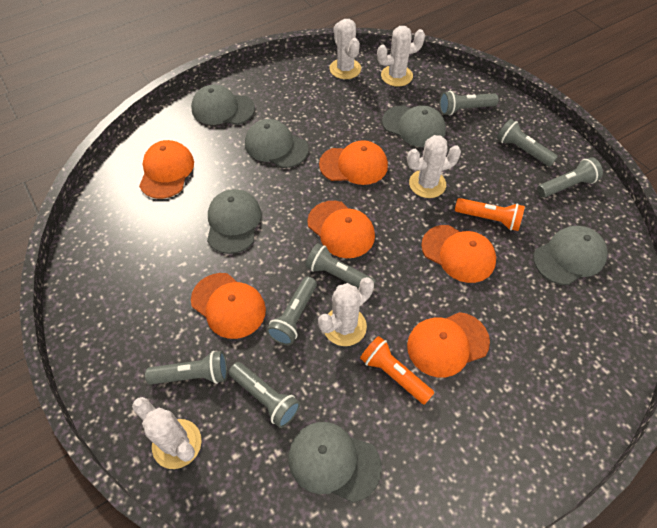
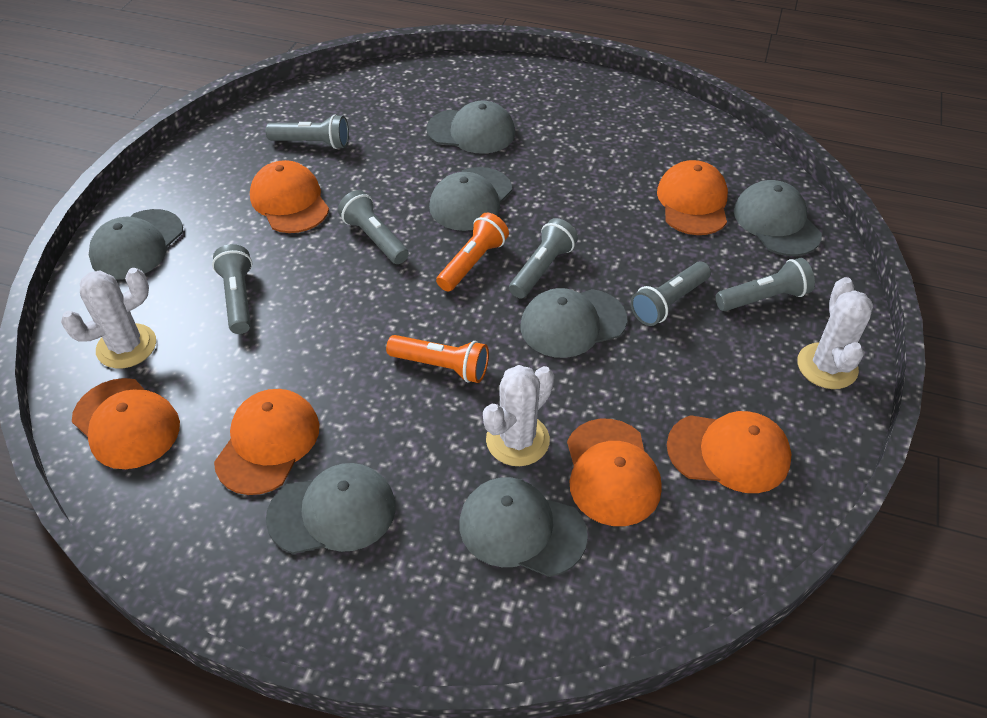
grey cap: 6 -> 7
grey flashlight: 7 -> 6
white cactus: 5 -> 3

